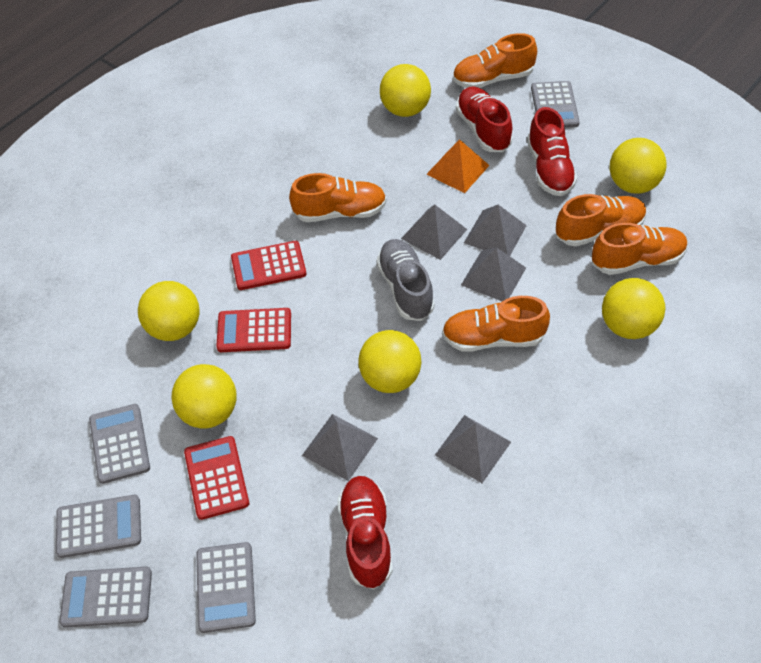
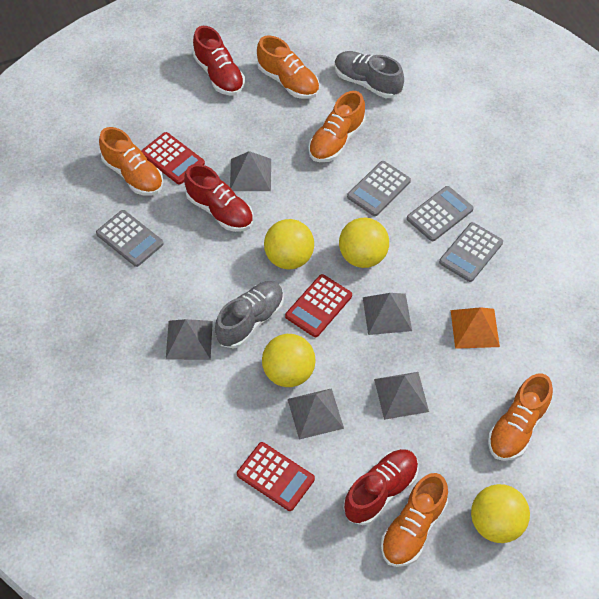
grey calculator: 5 -> 4
grey shoe: 1 -> 2
yellow ball: 6 -> 4

